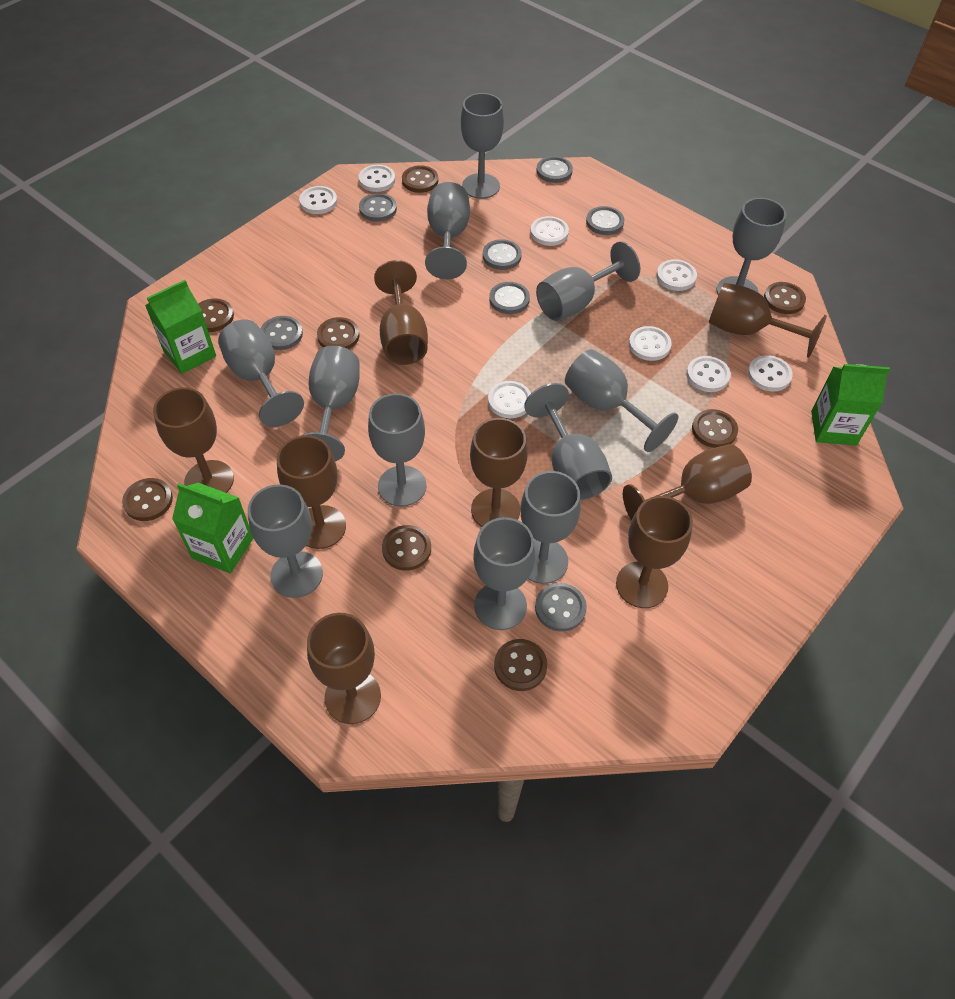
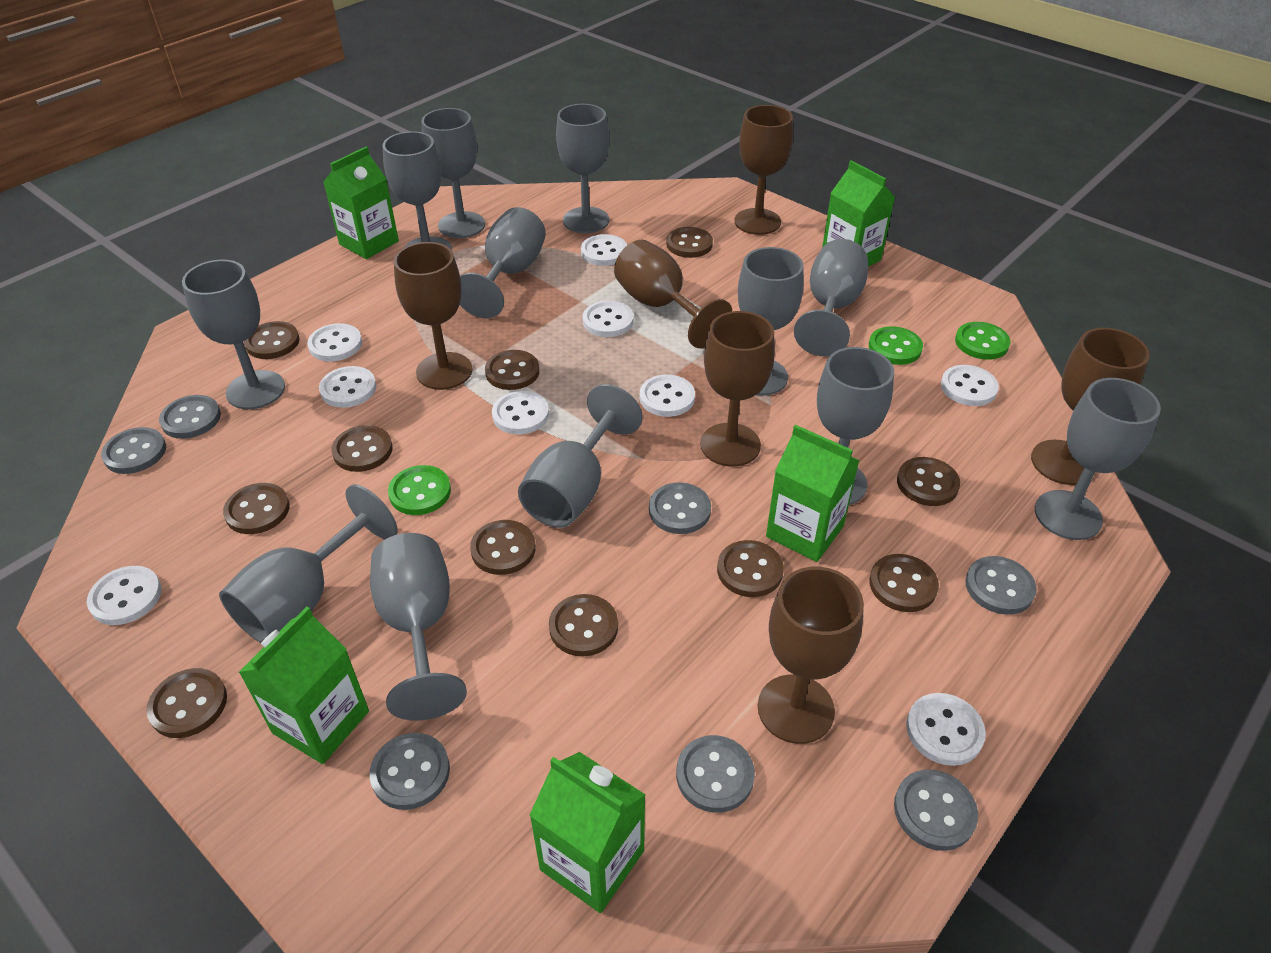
brown button: 8 -> 11
brown goblet: 8 -> 6
green button: 0 -> 3
green carton: 3 -> 5
white button: 8 -> 9

